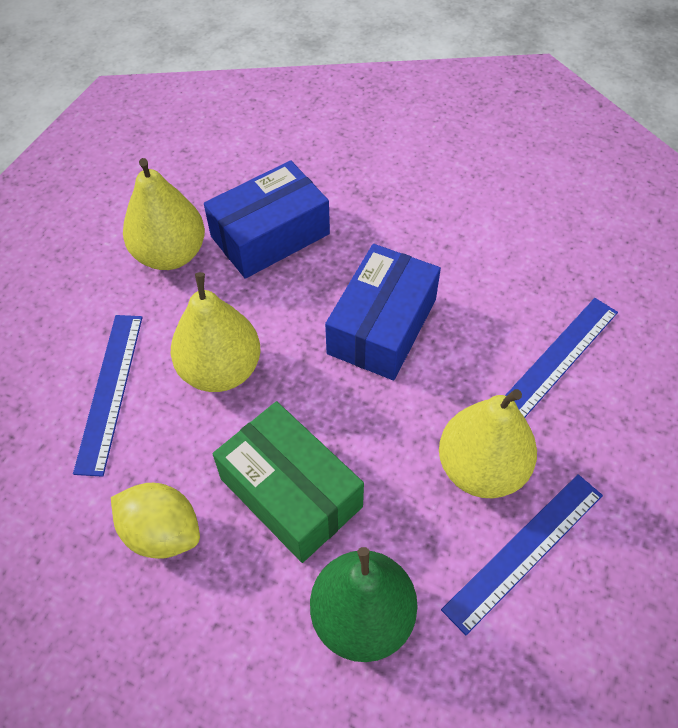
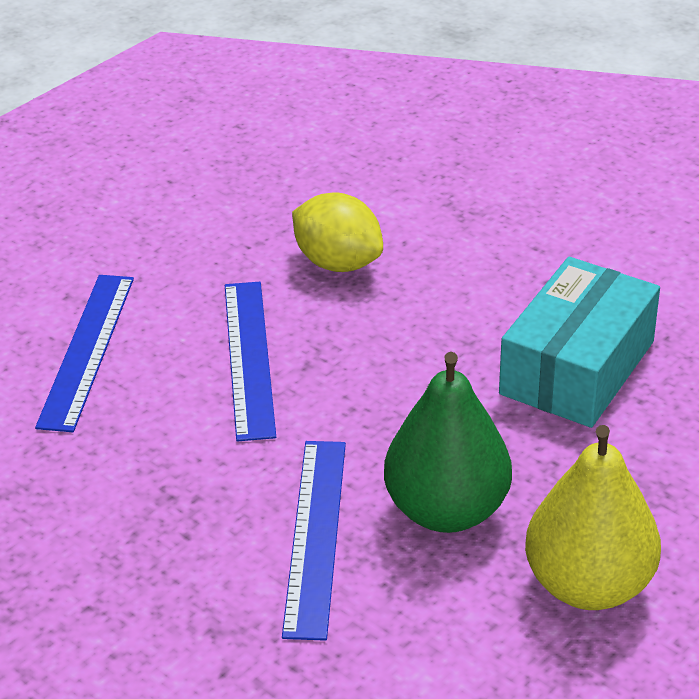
blue box: 2 -> 0
green box: 1 -> 0
turquoise box: 0 -> 1
yellow pear: 3 -> 1

